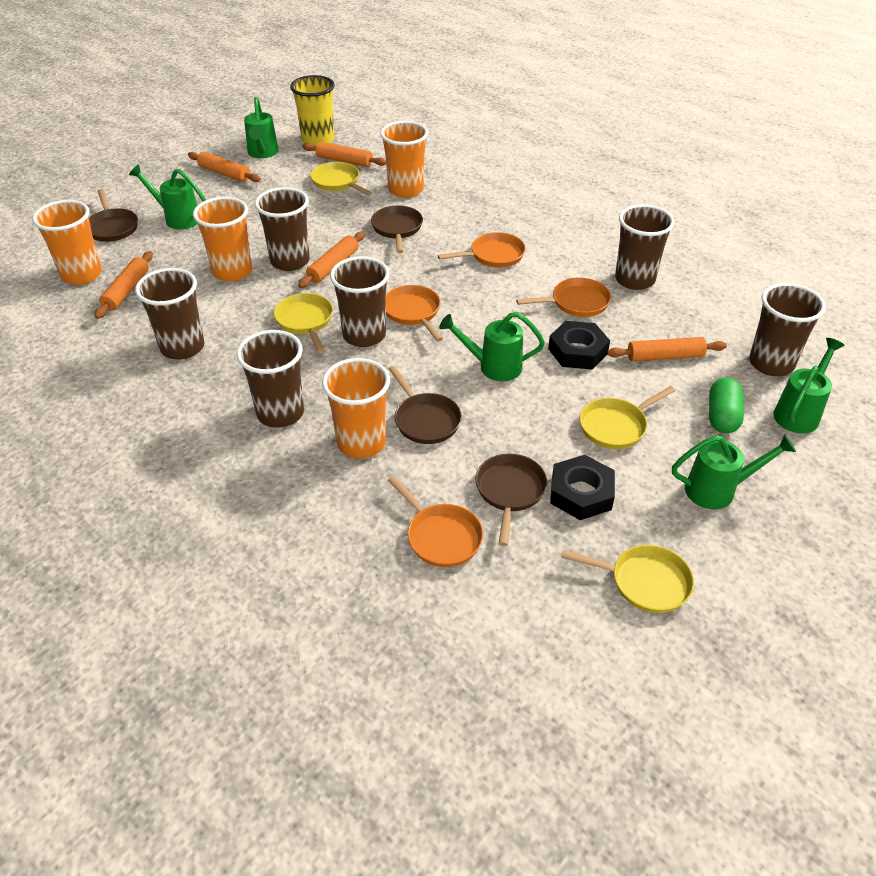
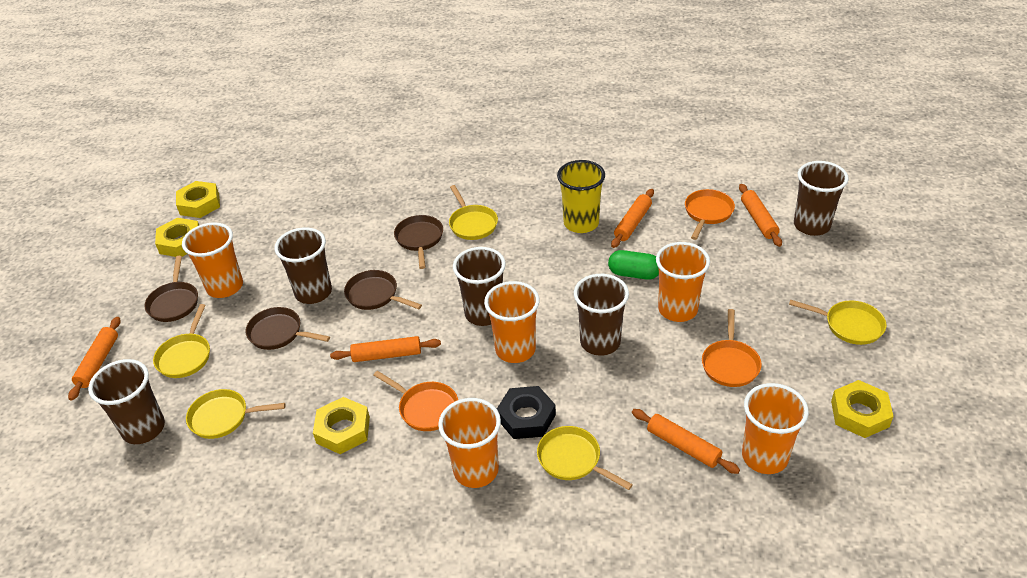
black nut: 2 -> 1
brown cup: 6 -> 5
green watering can: 5 -> 0
orange cup: 4 -> 5
orange pan: 4 -> 3
yellow nut: 0 -> 4
yellow pan: 4 -> 5

